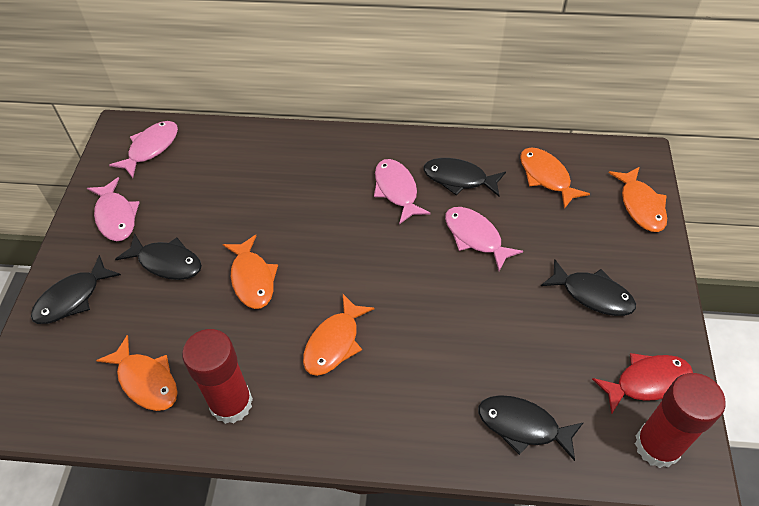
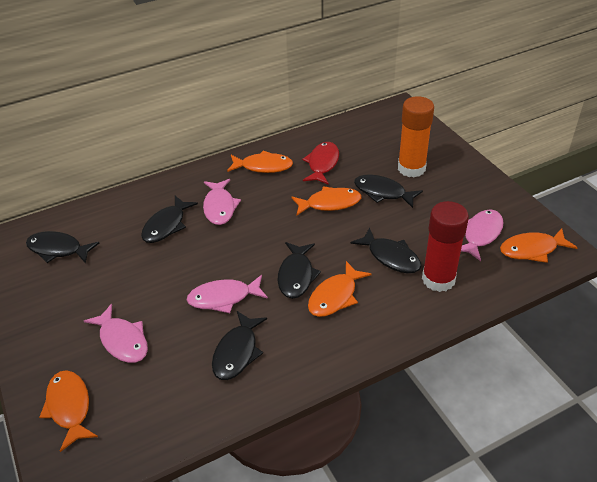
black fish: 5 -> 6
orange glue stick: 0 -> 1
red glue stick: 2 -> 1

